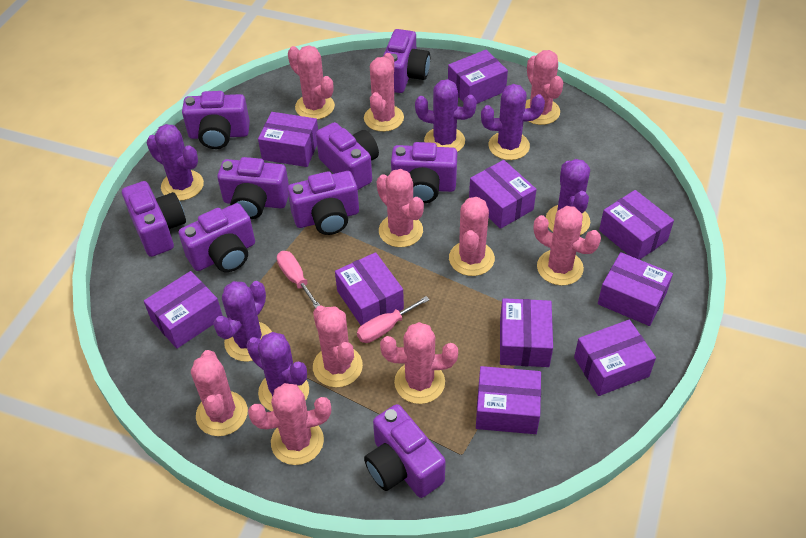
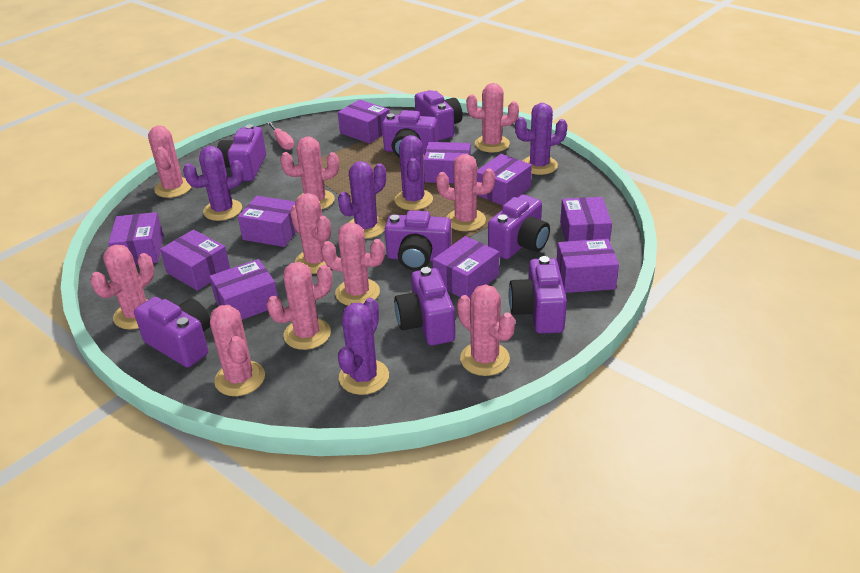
pink screwdriver: 2 -> 1
purple cactus: 6 -> 5
purple camera: 9 -> 8

